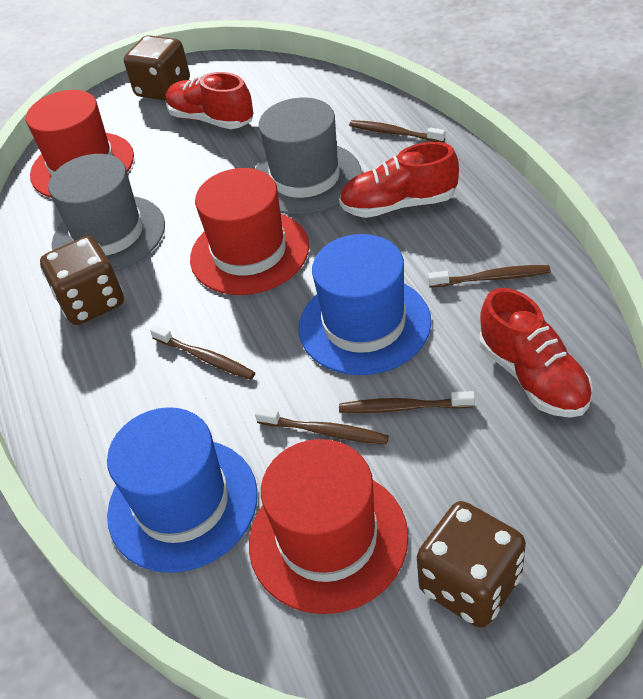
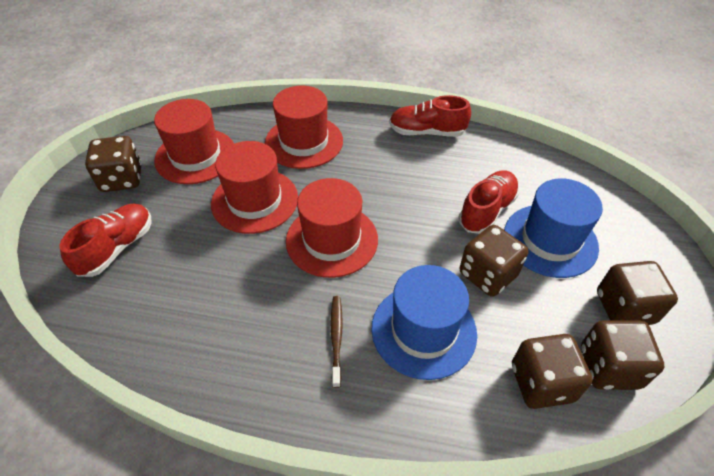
brown dice: 3 -> 5
brown toothbrush: 5 -> 1
grey hat: 2 -> 0
red hat: 3 -> 4

